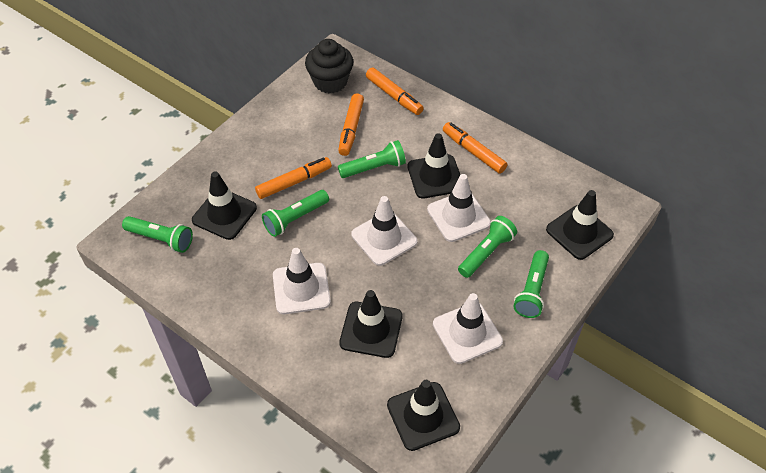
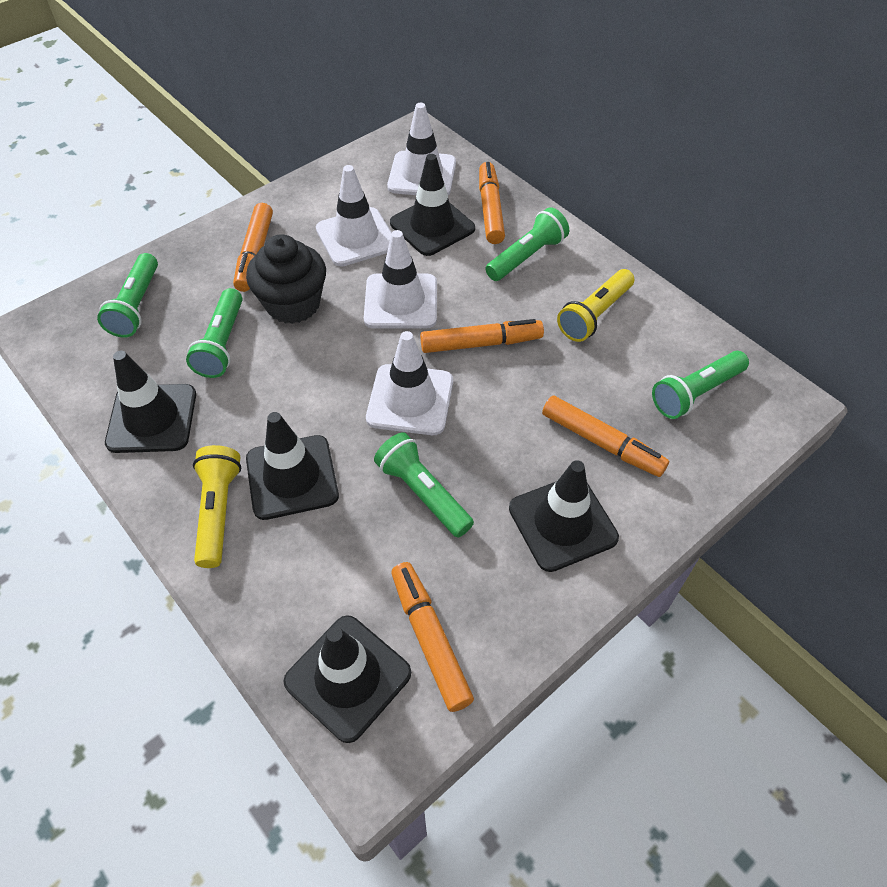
orange marker: 4 -> 5
yellow flashlight: 0 -> 2

